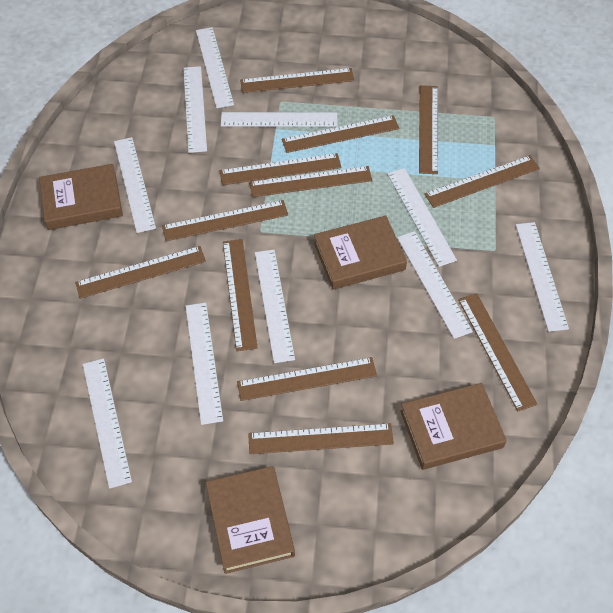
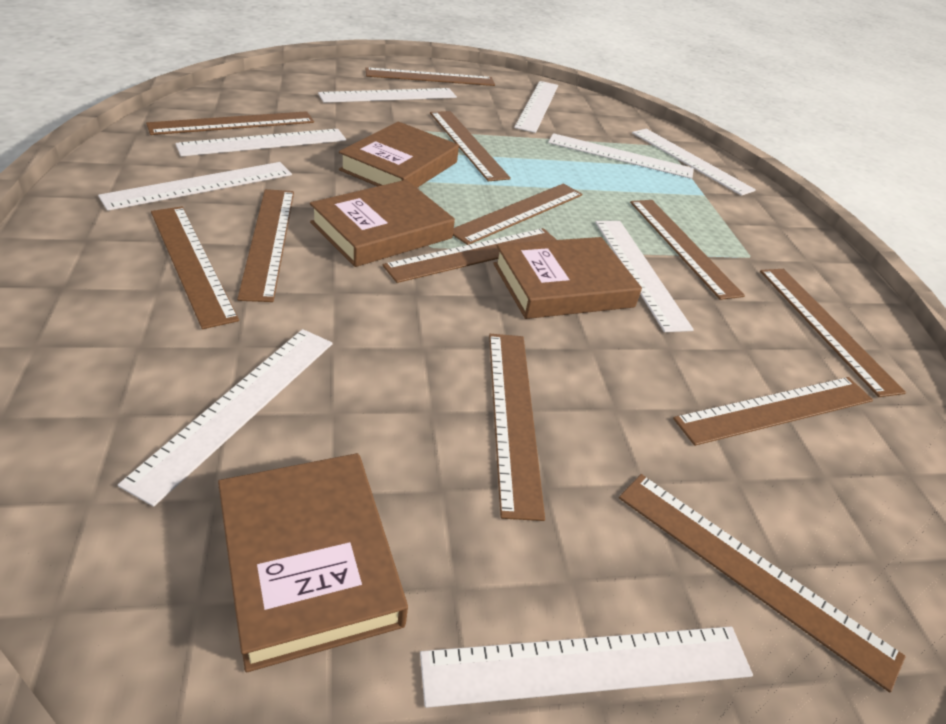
white ruler: 10 -> 9

